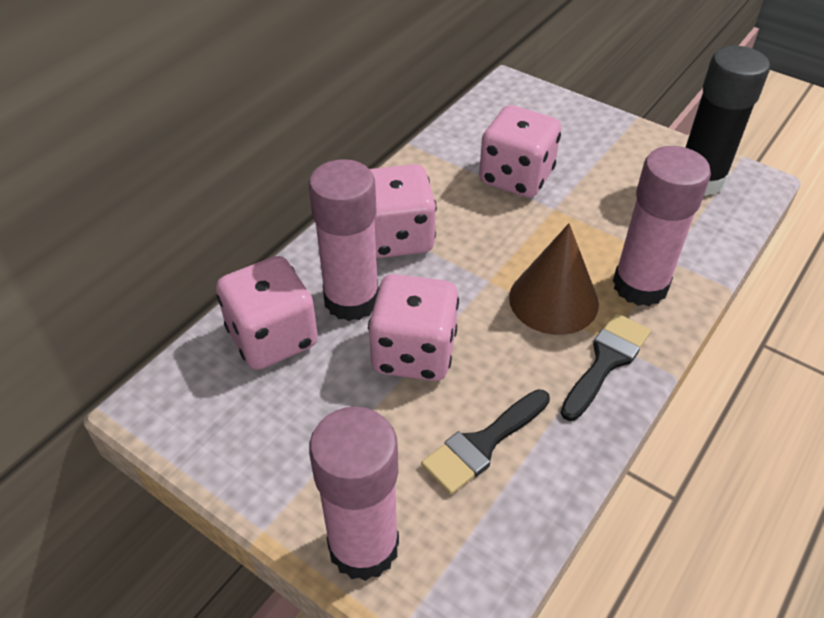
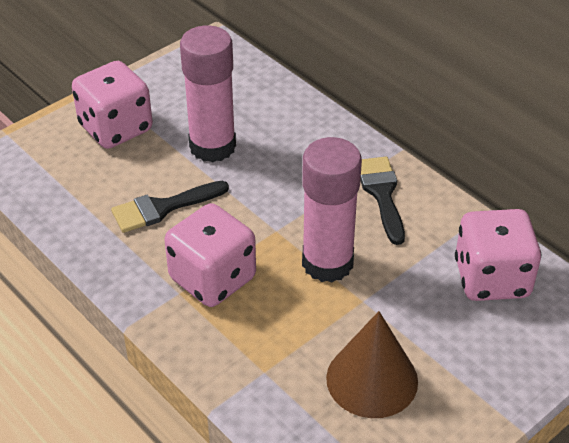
black glue stick: 1 -> 0
pink dice: 4 -> 3
pink glue stick: 3 -> 2

